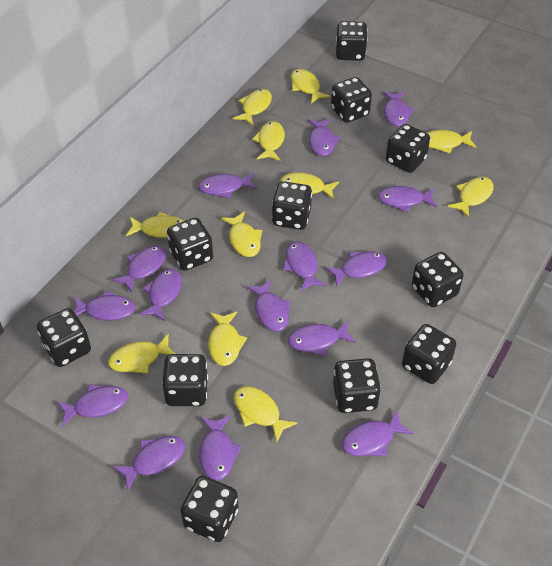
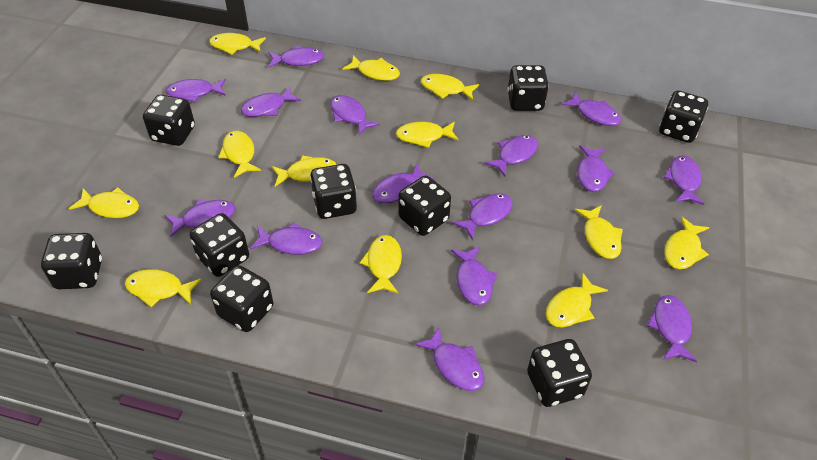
black dice: 11 -> 9
yellow fish: 11 -> 12

